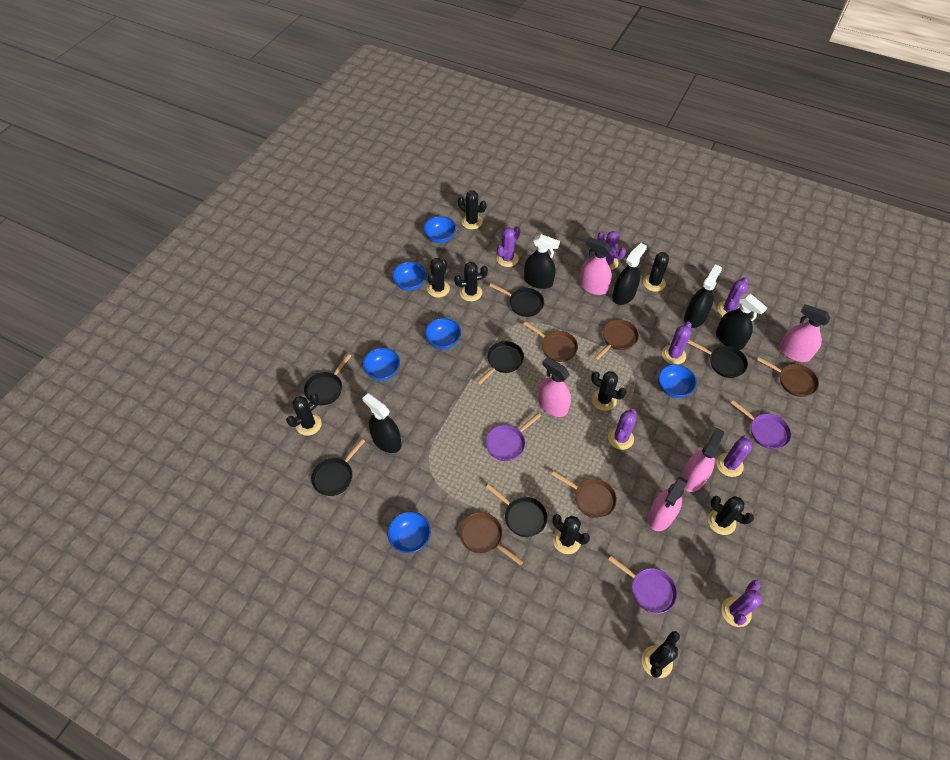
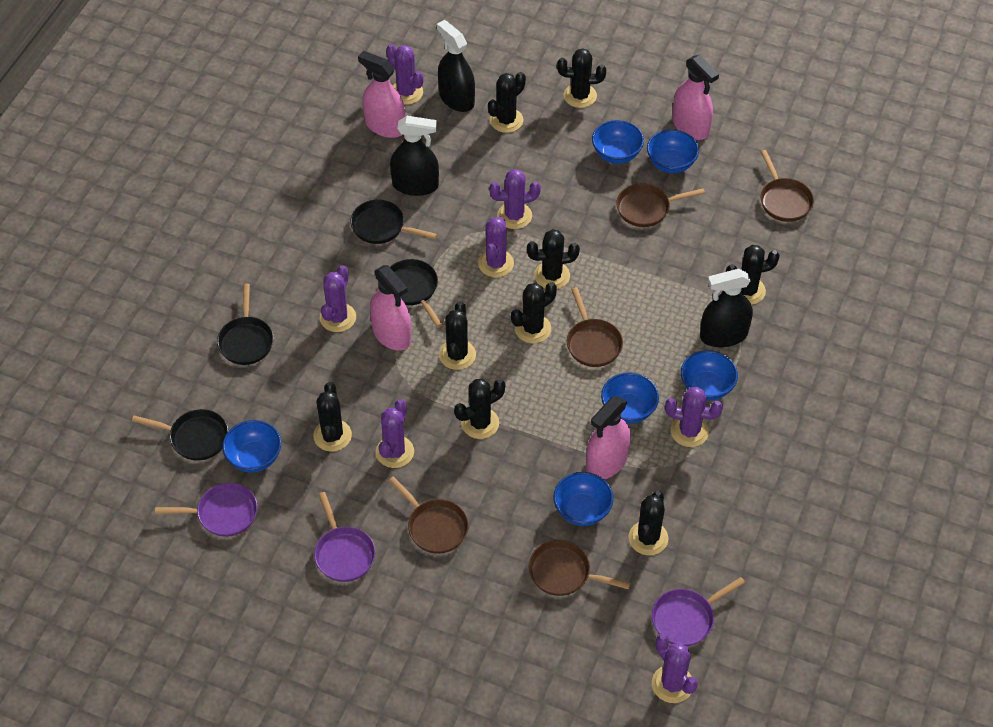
black pan: 6 -> 4
black spray bottle: 5 -> 3
pink spray bottle: 5 -> 4

